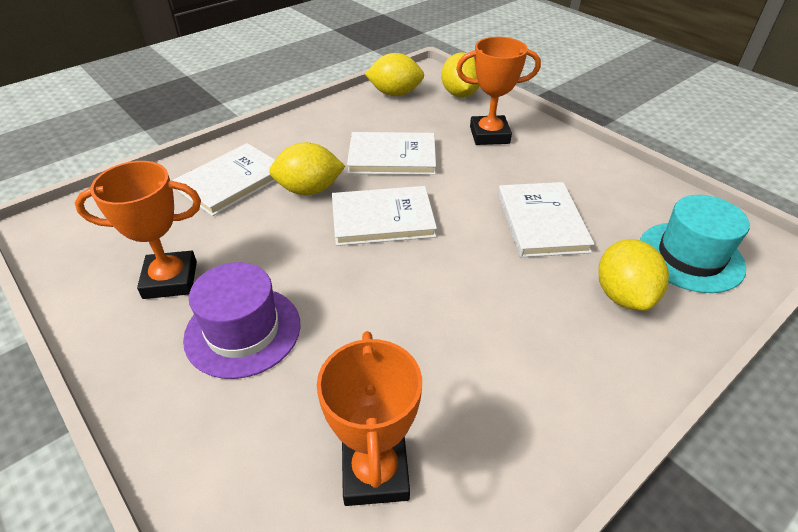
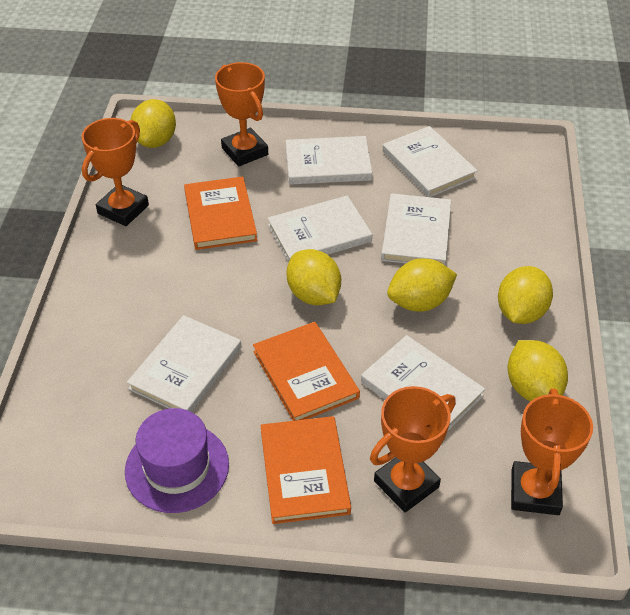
orange book: 0 -> 3
orange trophy: 3 -> 4
turquoise hat: 1 -> 0
white book: 4 -> 6
yellow lemon: 4 -> 5

